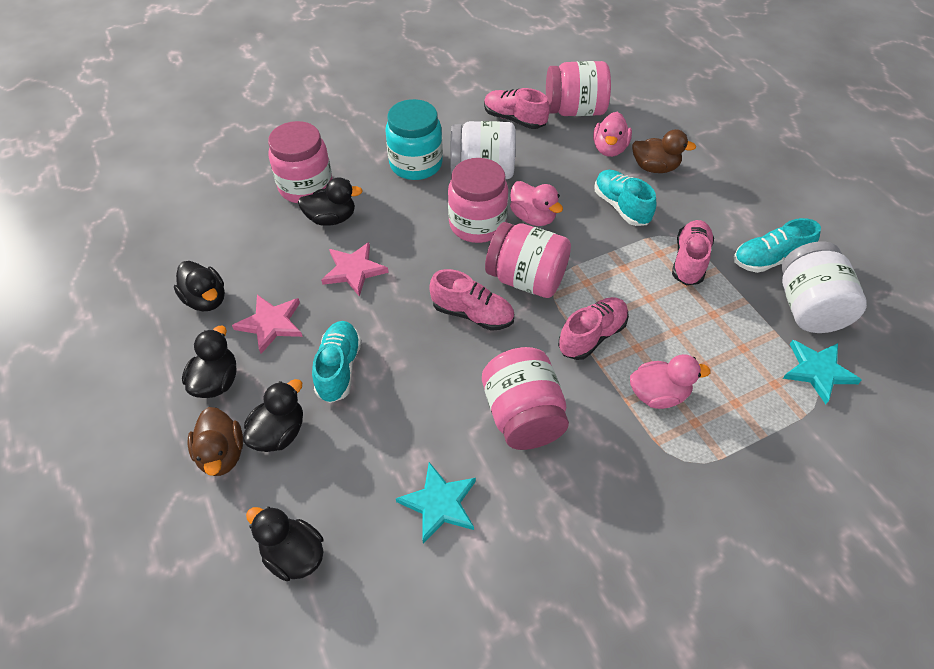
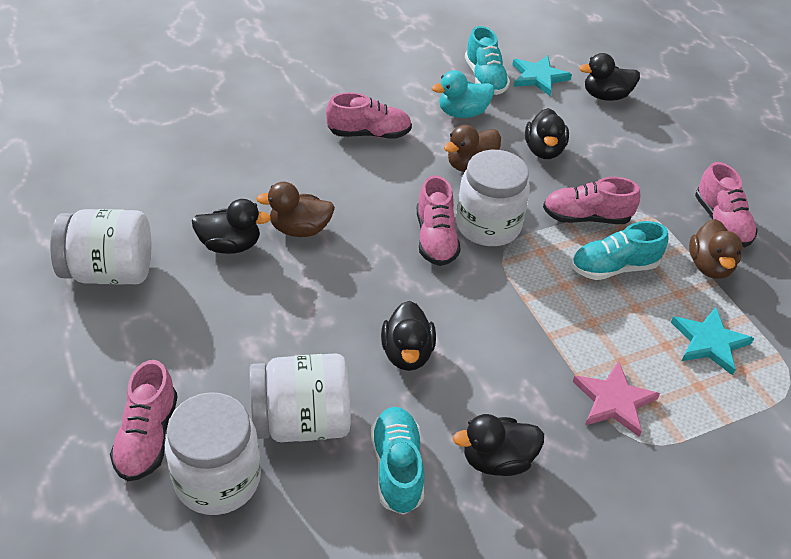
brown duck: 2 -> 3
pink duck: 3 -> 0
pink jar: 5 -> 0
pink shoe: 4 -> 5
pink star: 2 -> 1
turquoise duck: 0 -> 1
turquoise jar: 1 -> 0
white jar: 2 -> 4

